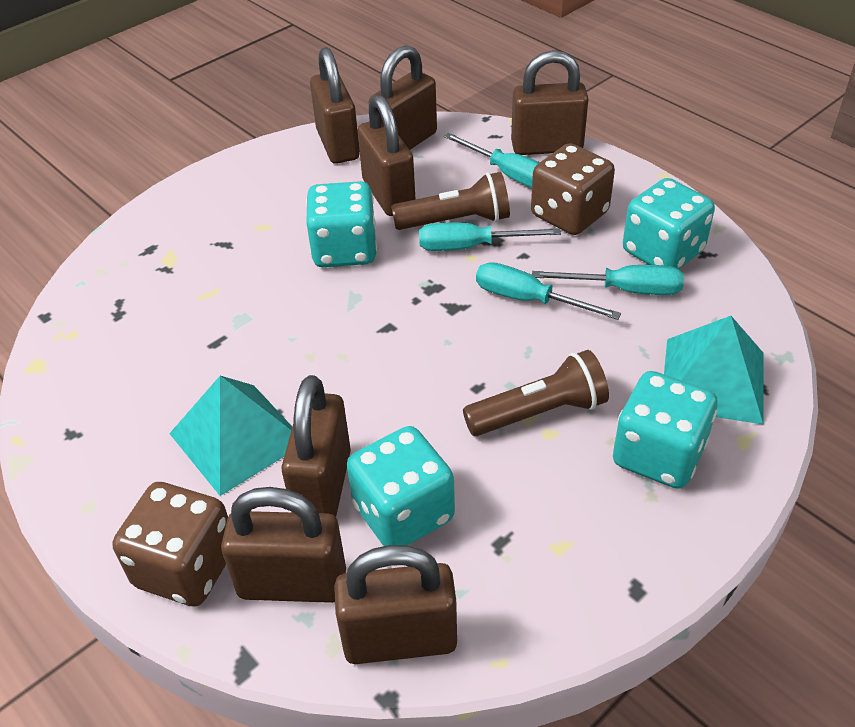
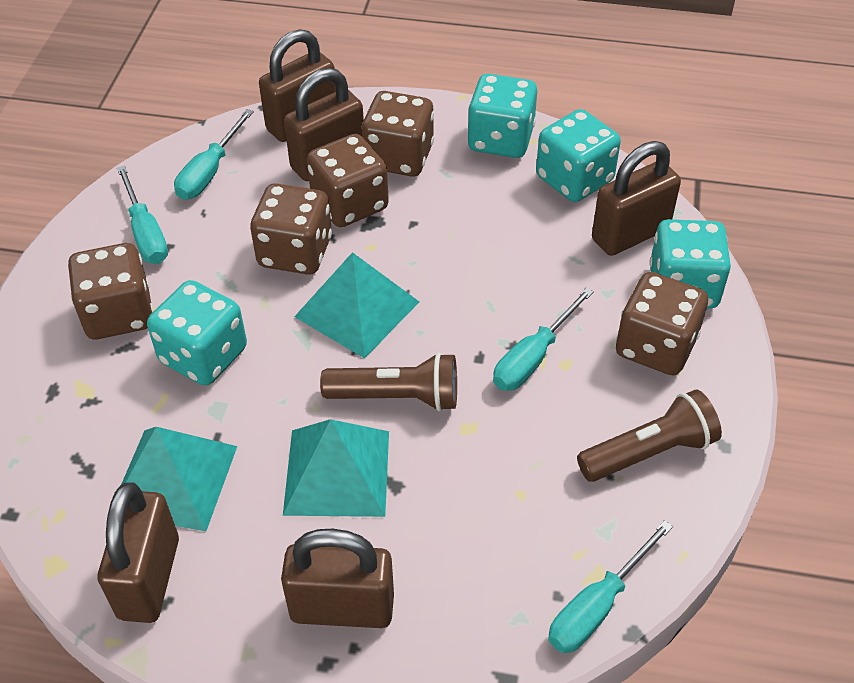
brown dice: 2 -> 5
brown padlock: 7 -> 5
turquoise pyramid: 2 -> 3

